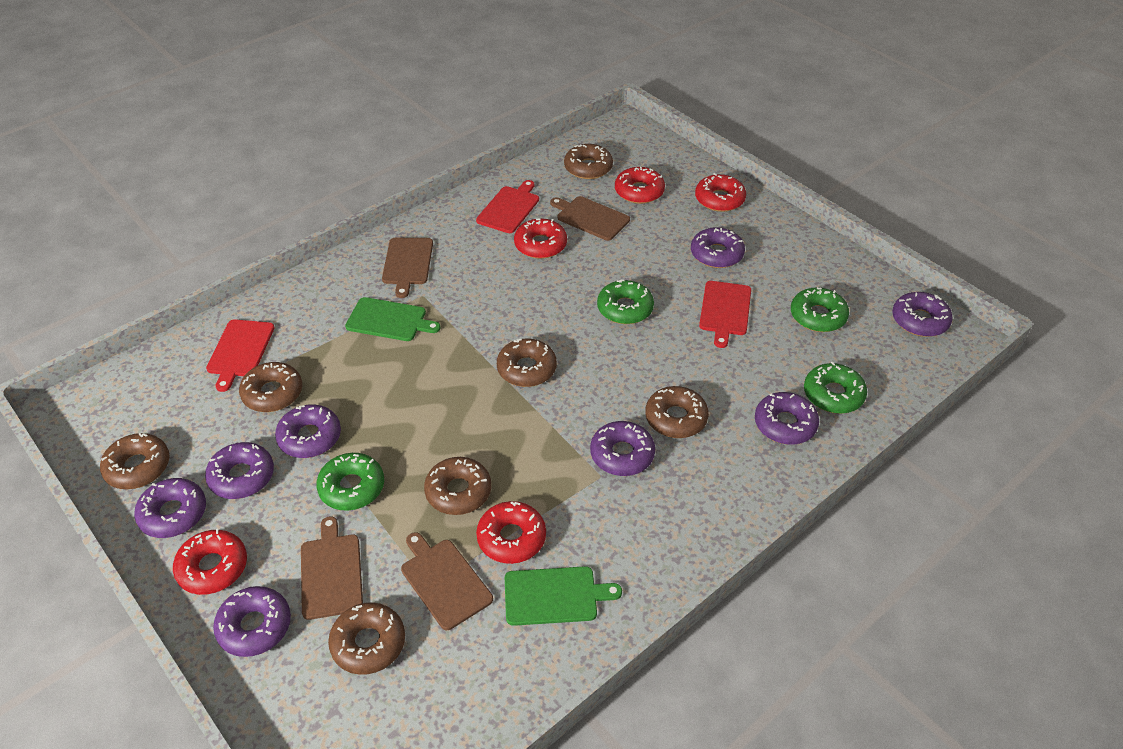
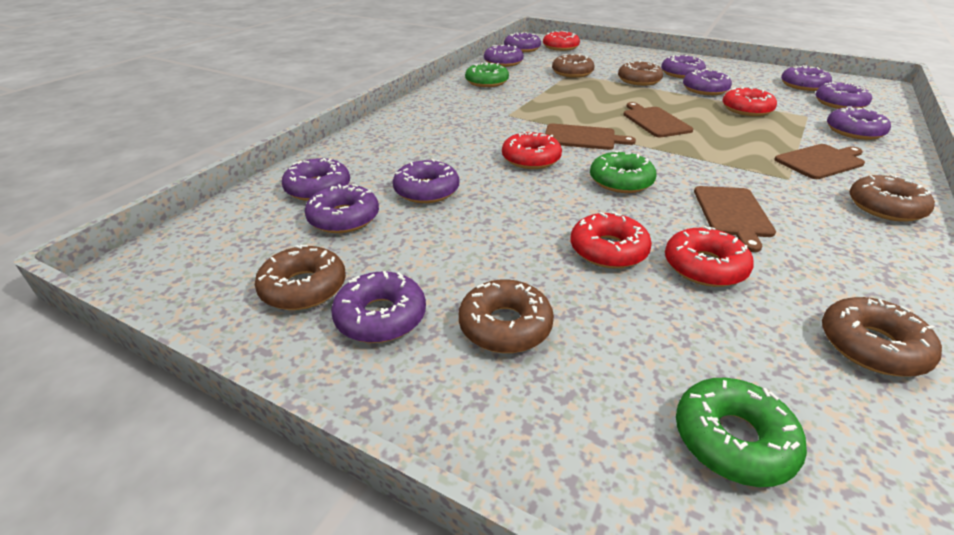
brown donut: 7 -> 6
green cutting board: 2 -> 0
green donut: 4 -> 3
purple donut: 8 -> 11
red cutting board: 3 -> 0

